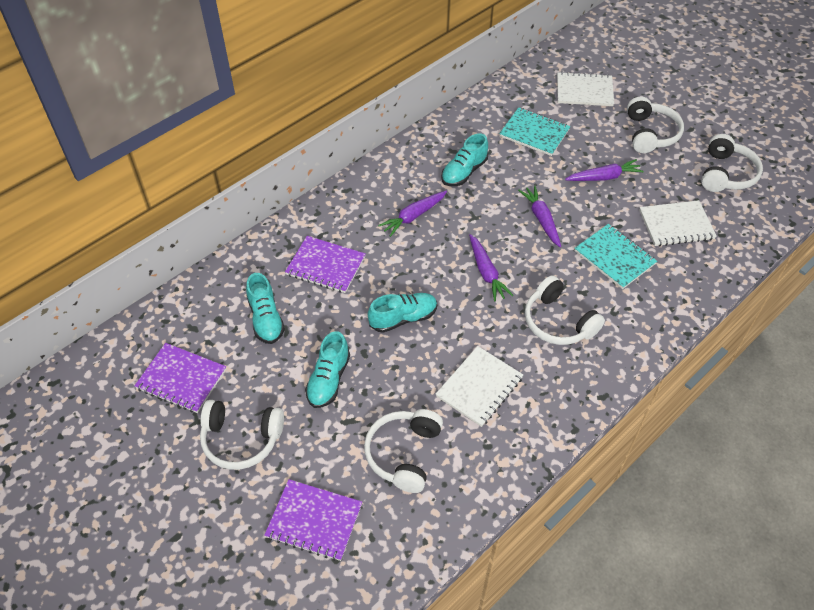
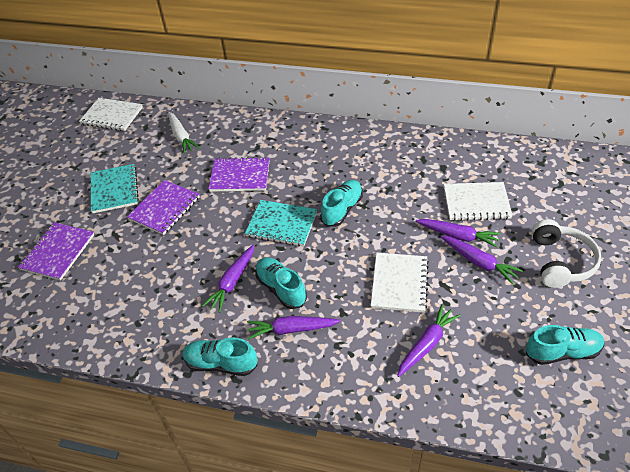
purple carrot: 4 -> 5
white carrot: 0 -> 1
white headphones: 5 -> 1

